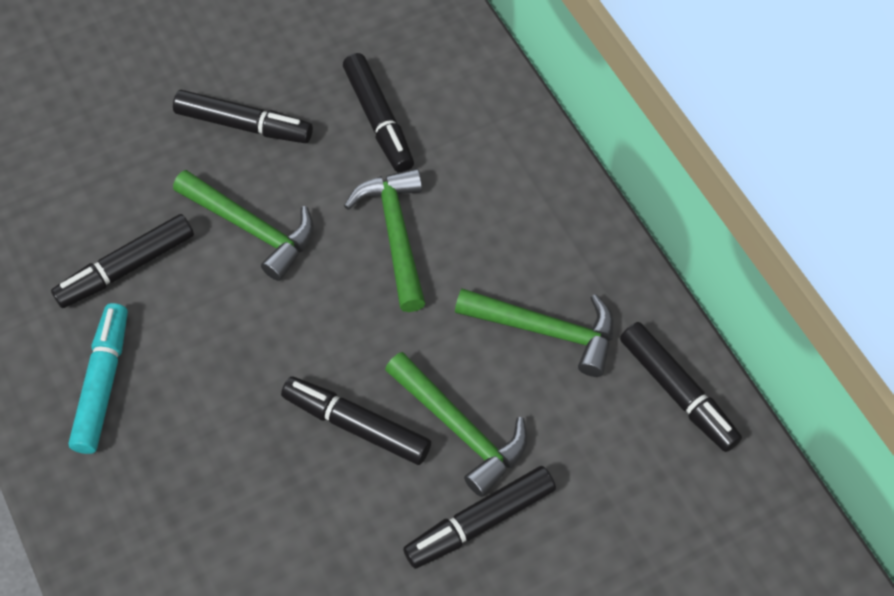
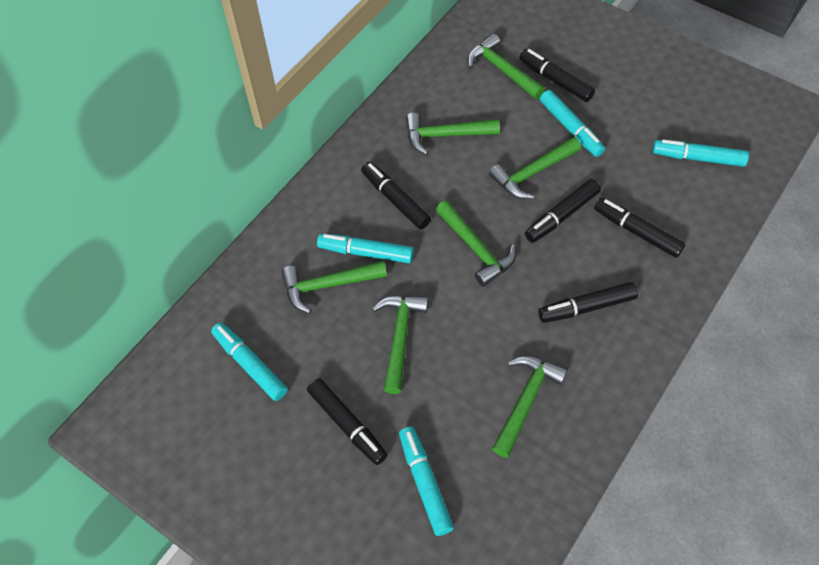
green hammer: 4 -> 7
turquoise marker: 1 -> 5

